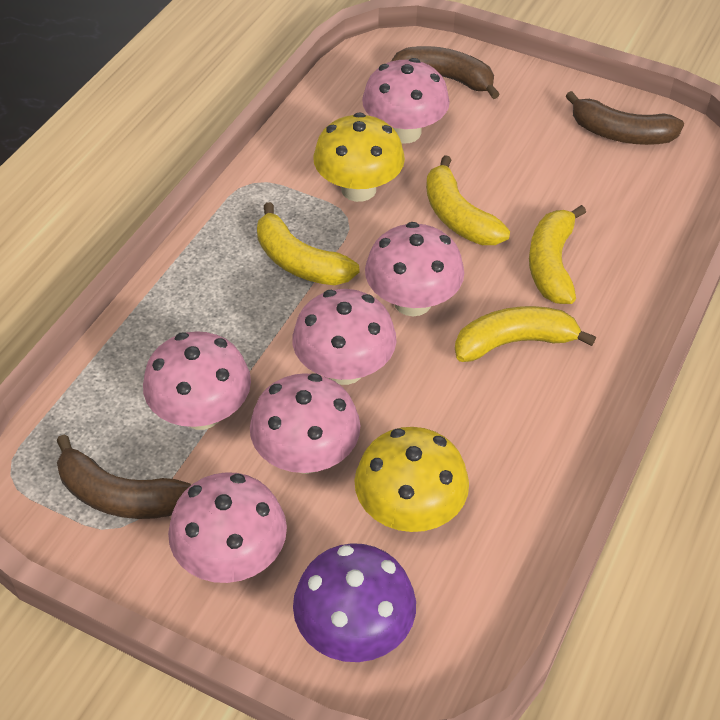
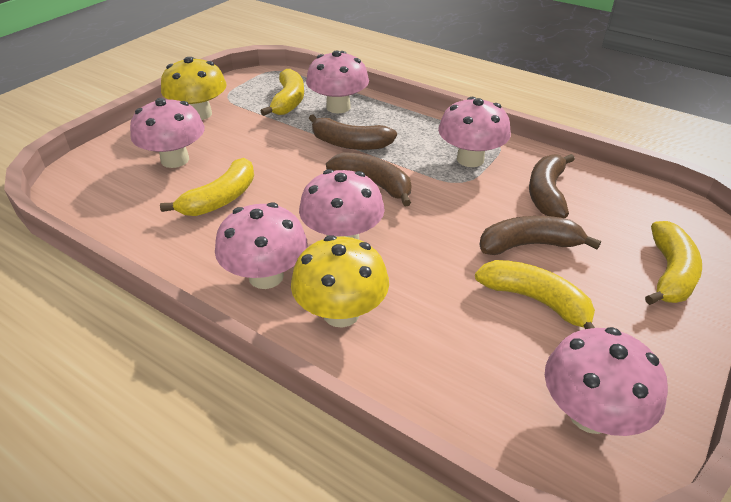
brown banana: 3 -> 4
purple mushroom: 1 -> 0

